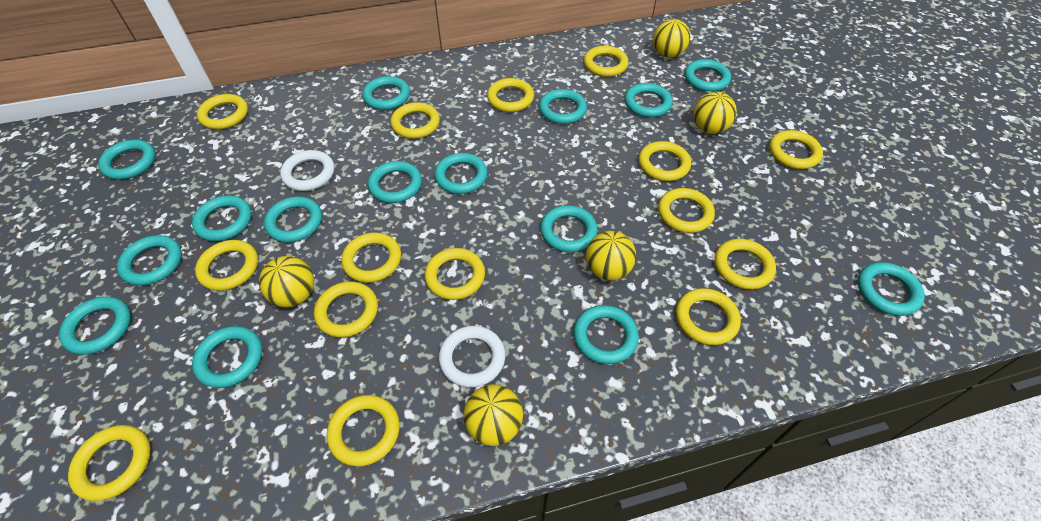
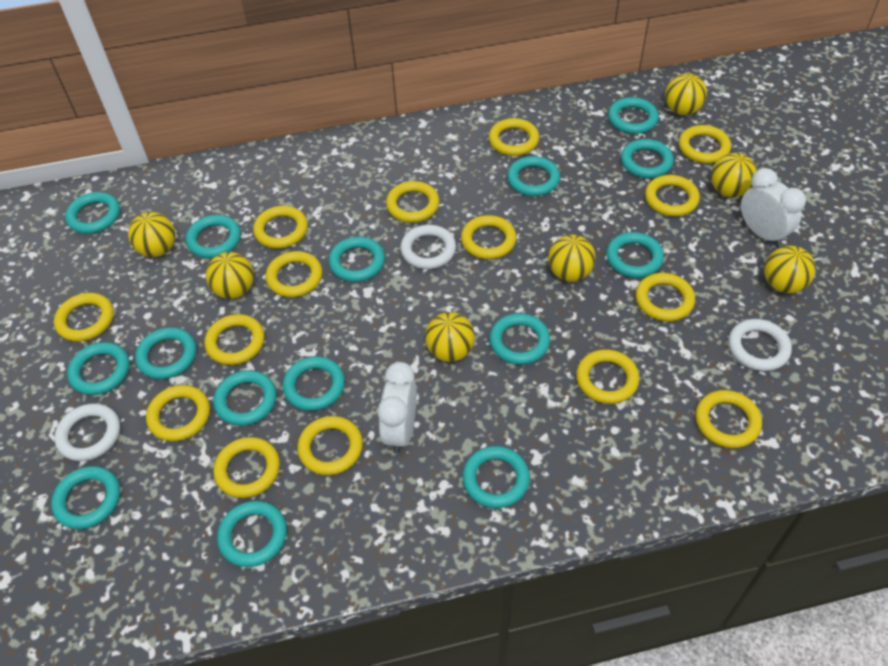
white clock: 0 -> 2
white ring: 2 -> 3
yellow ball: 5 -> 7

